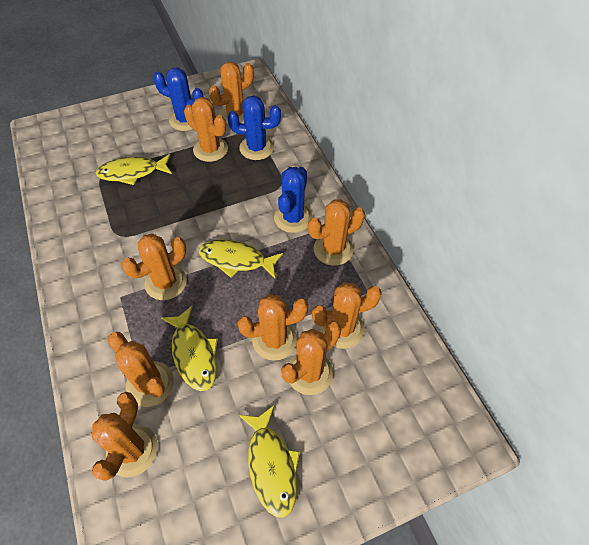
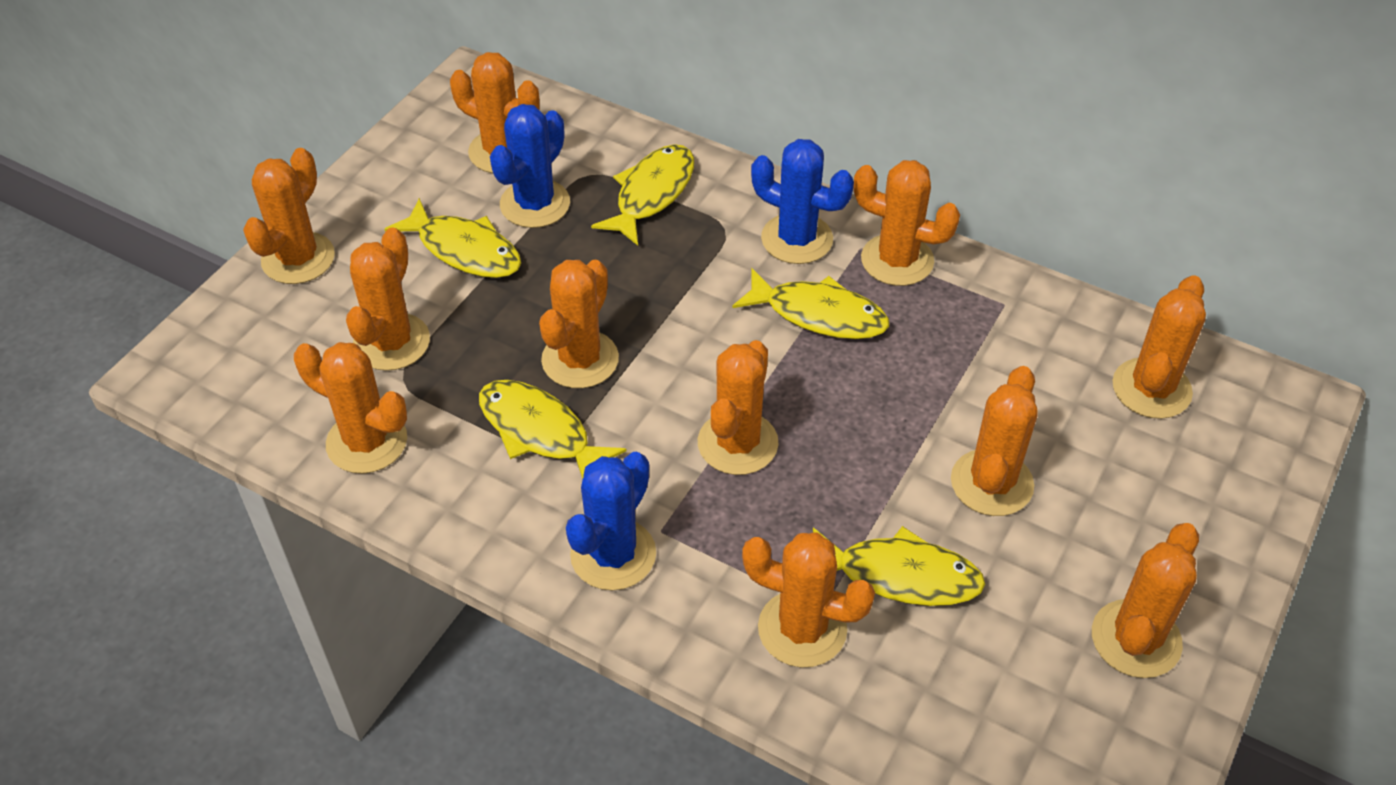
orange cactus: 9 -> 11
yellow fish: 4 -> 5

